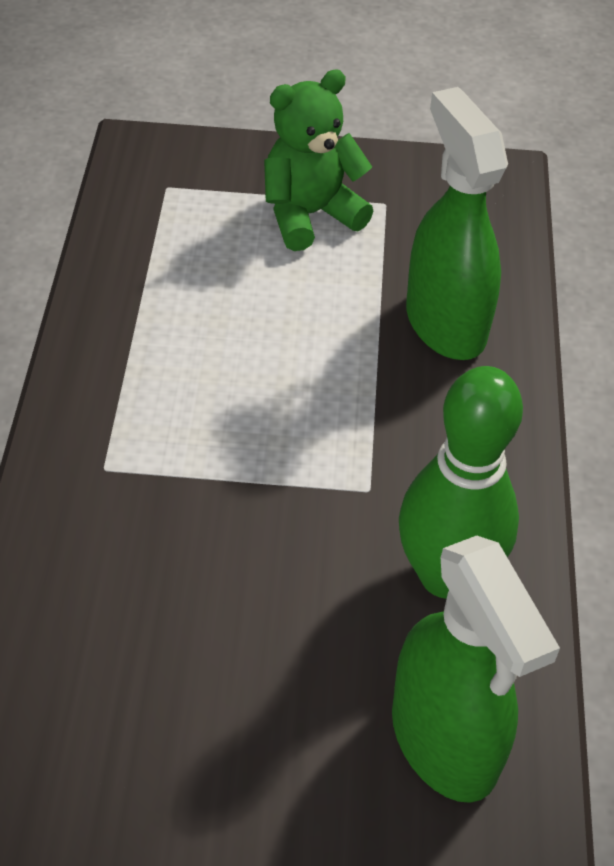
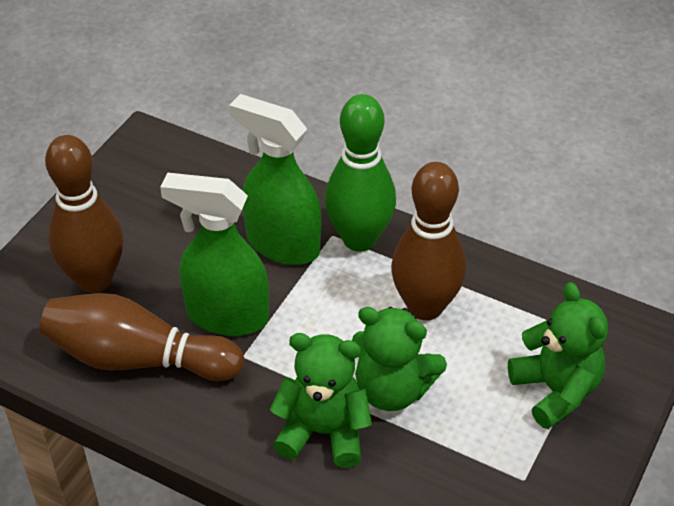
brown bowling pin: 0 -> 3
green teddy bear: 1 -> 3

